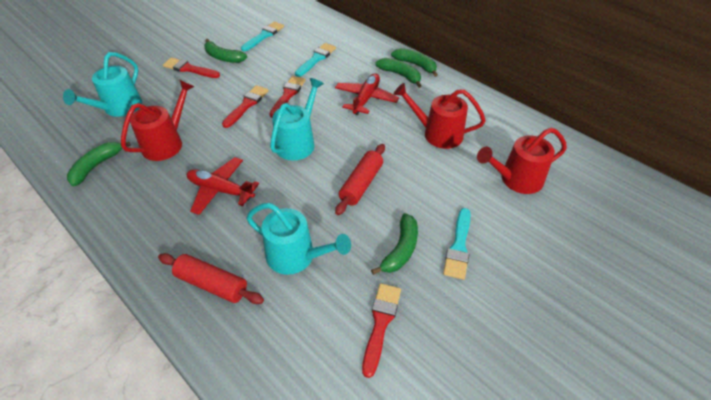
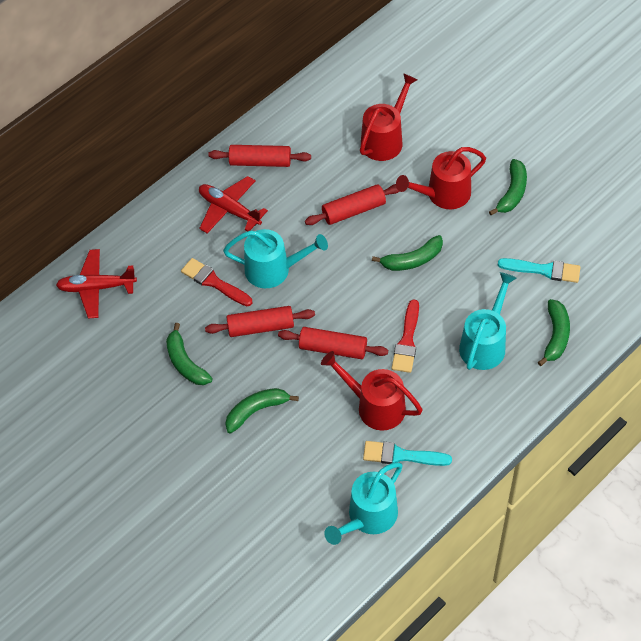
red brush: 4 -> 2
red rolling pin: 2 -> 4
turquoise brush: 3 -> 2

